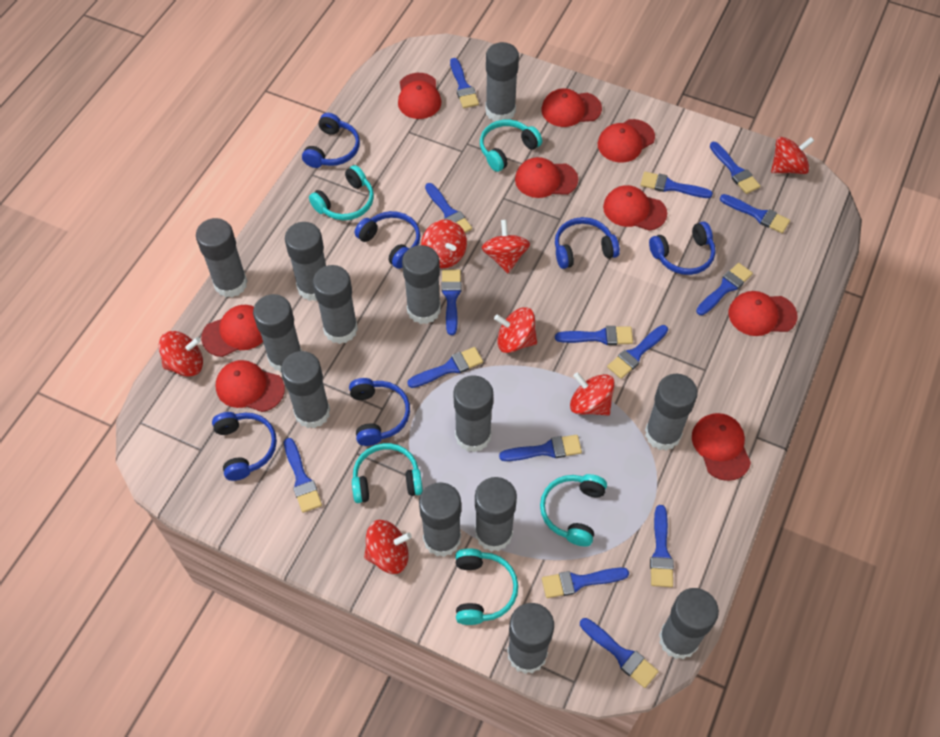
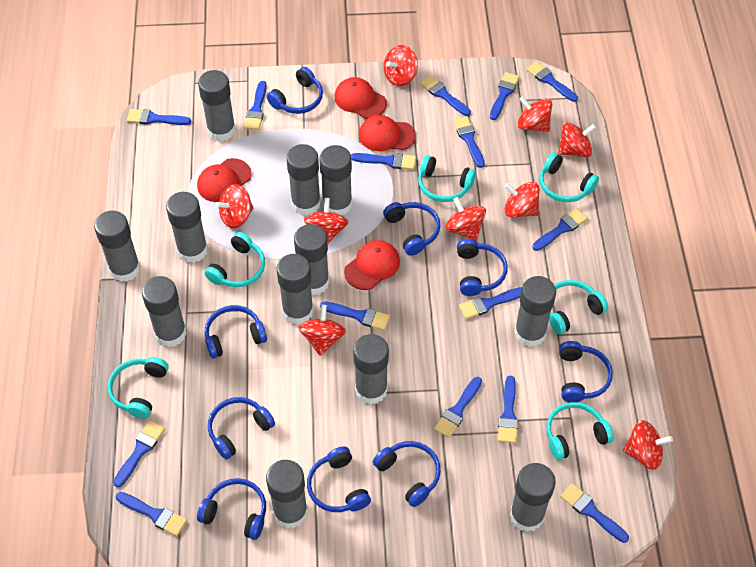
blue headphones: 6 -> 9
grey glue stick: 13 -> 12
red cap: 9 -> 4
red spinning top: 7 -> 9
turquoise headphones: 5 -> 6

